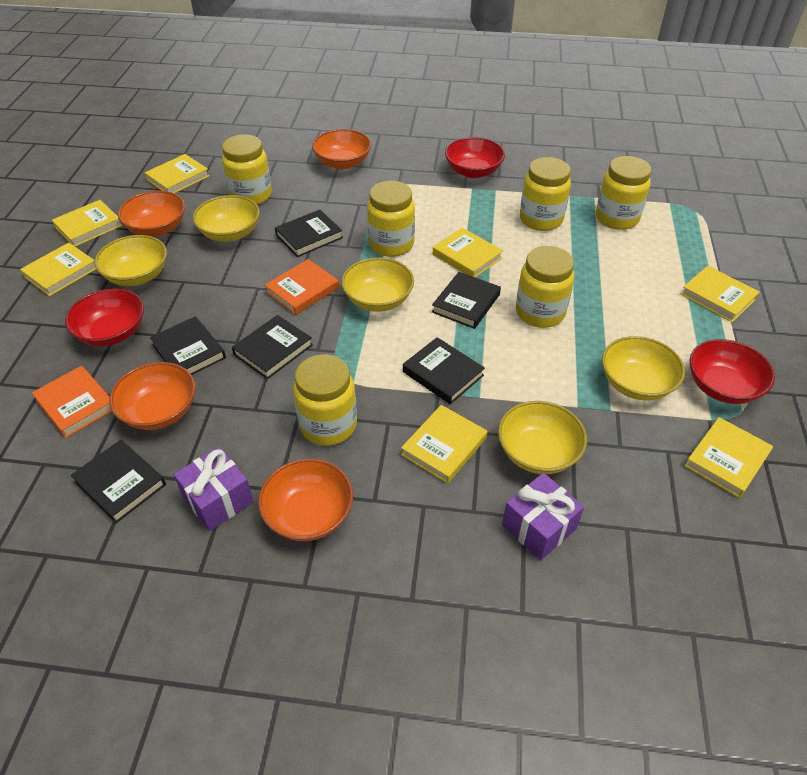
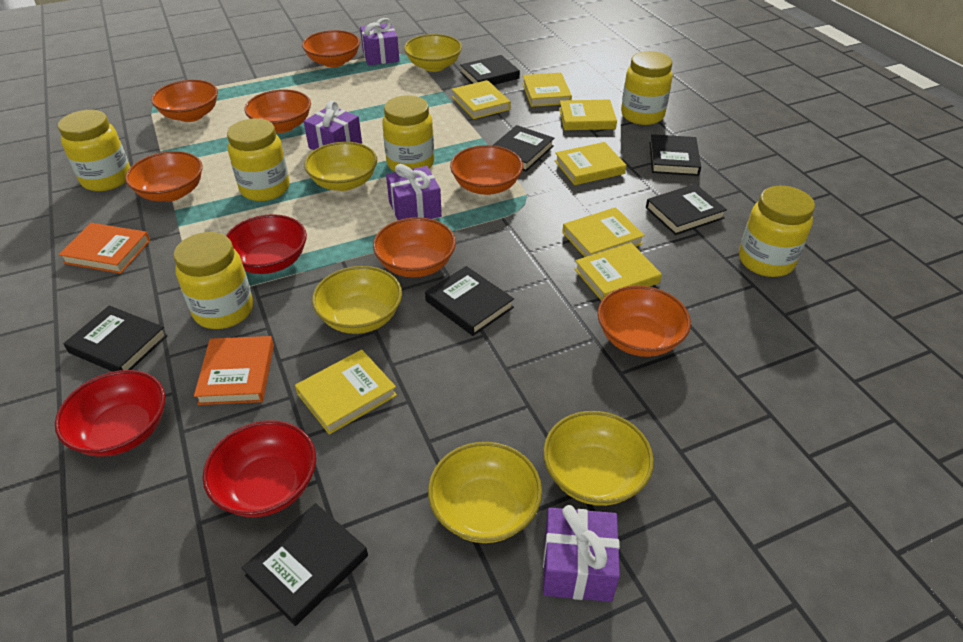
black book: 6 -> 7
orange bowl: 4 -> 7
purple gift: 2 -> 4

